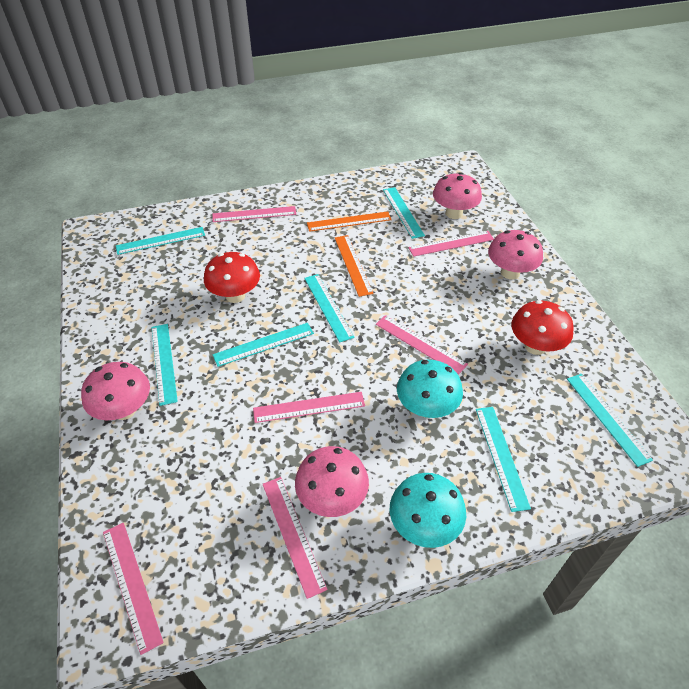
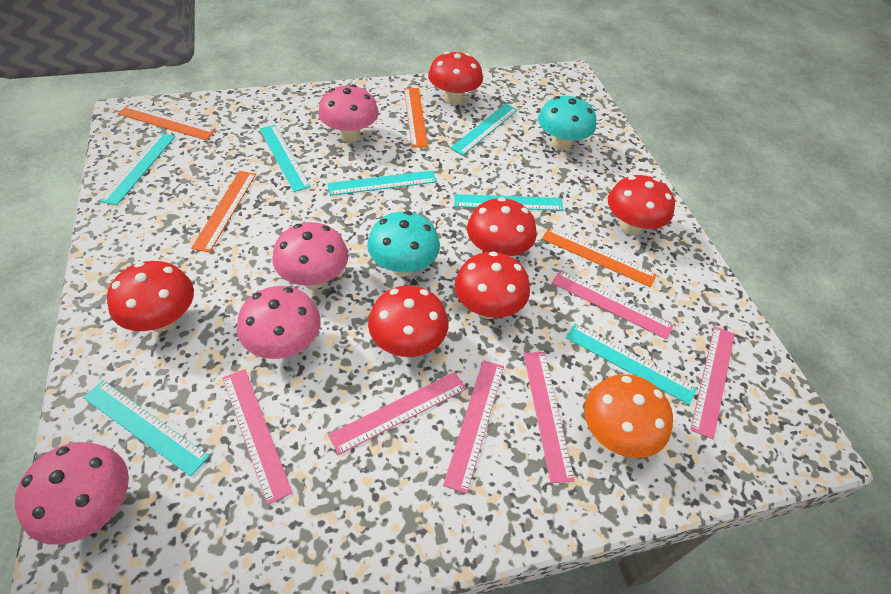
orange mushroom: 0 -> 1
orange ruler: 2 -> 4
red mushroom: 2 -> 6

